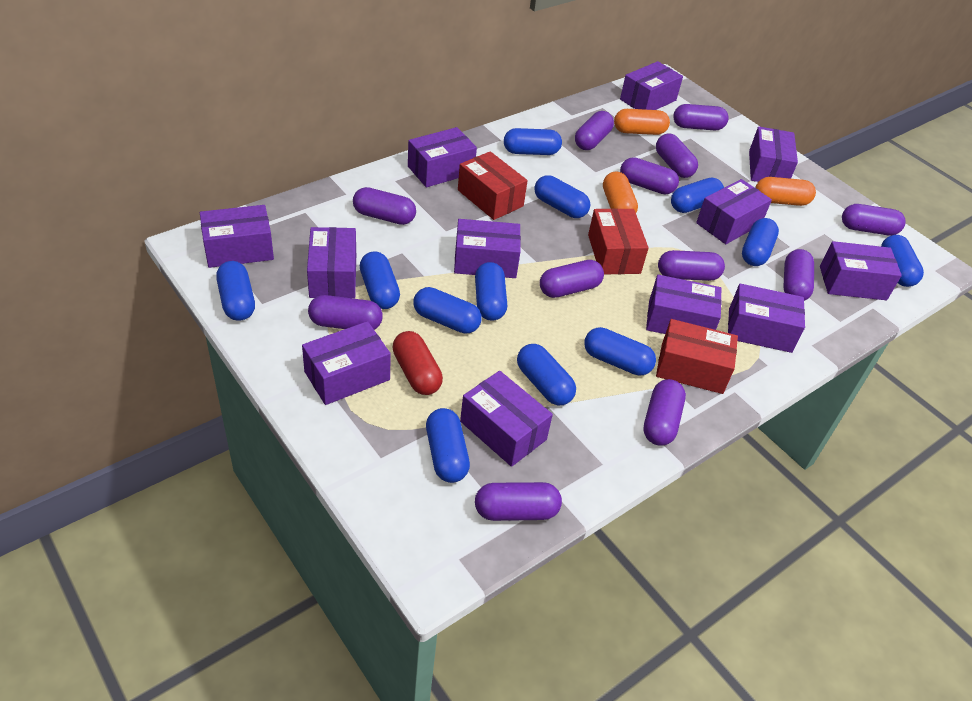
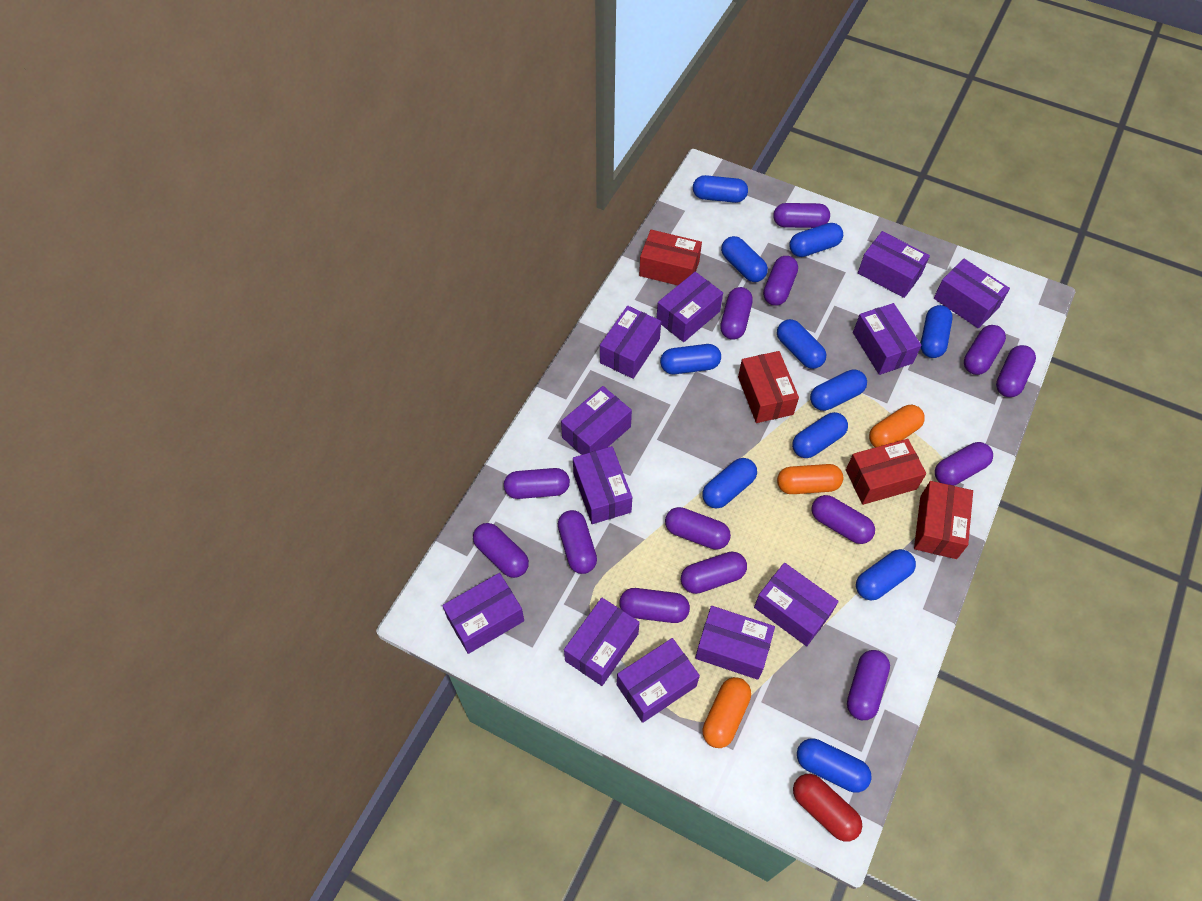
blue capsule: 12 -> 11
purple capsule: 12 -> 14
red box: 3 -> 4

